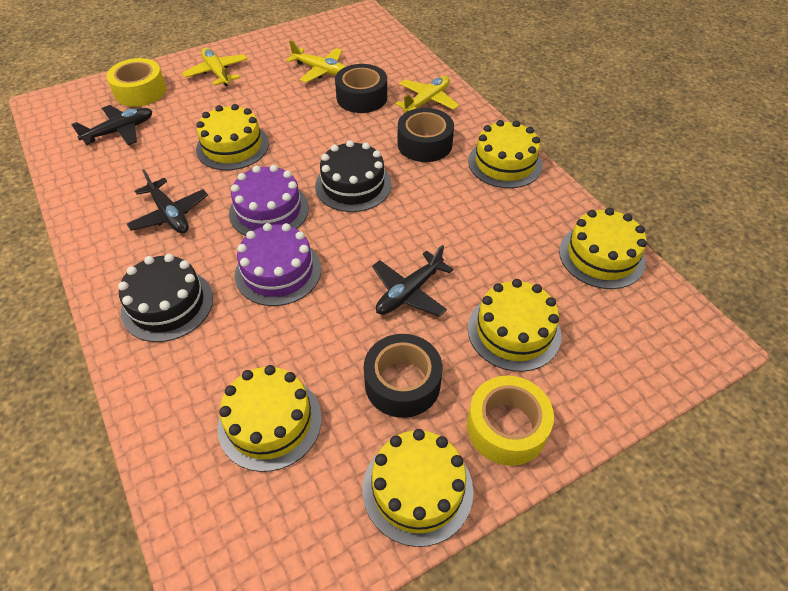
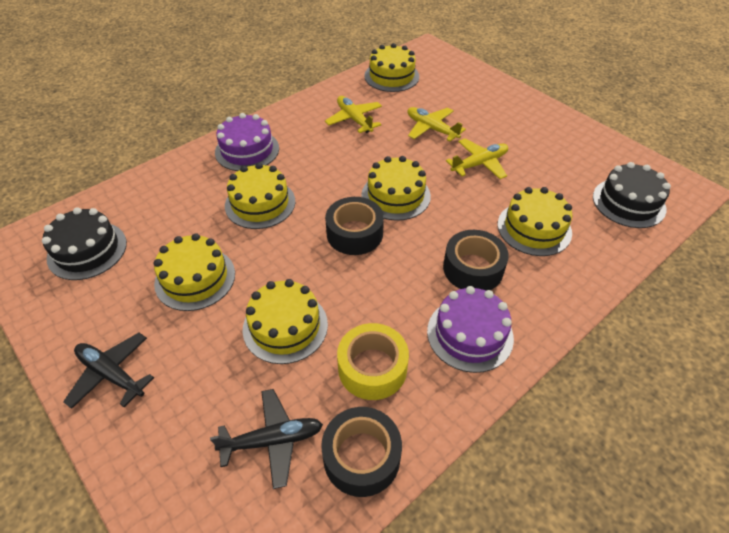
black plane: 3 -> 2
yellow tape: 2 -> 1

